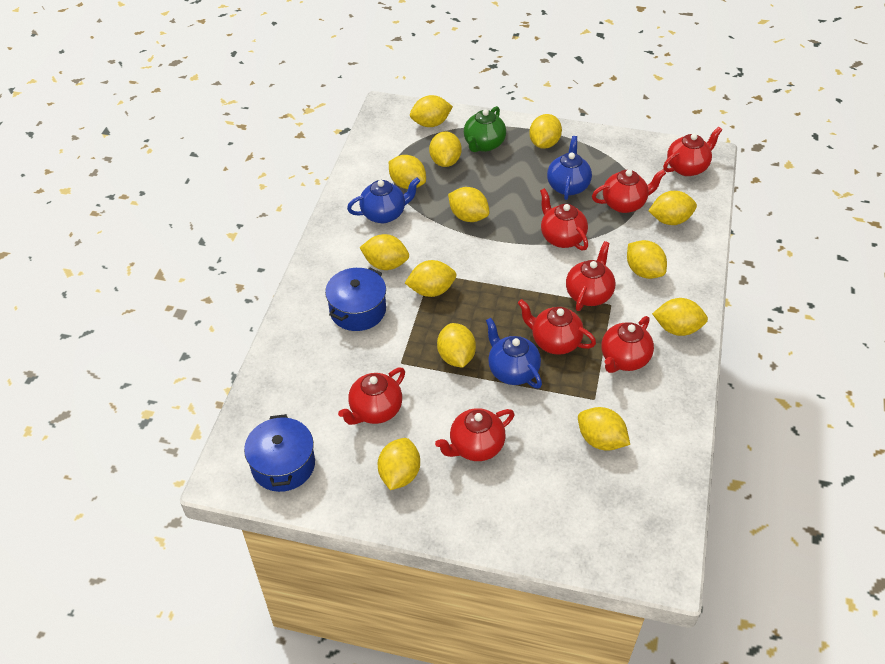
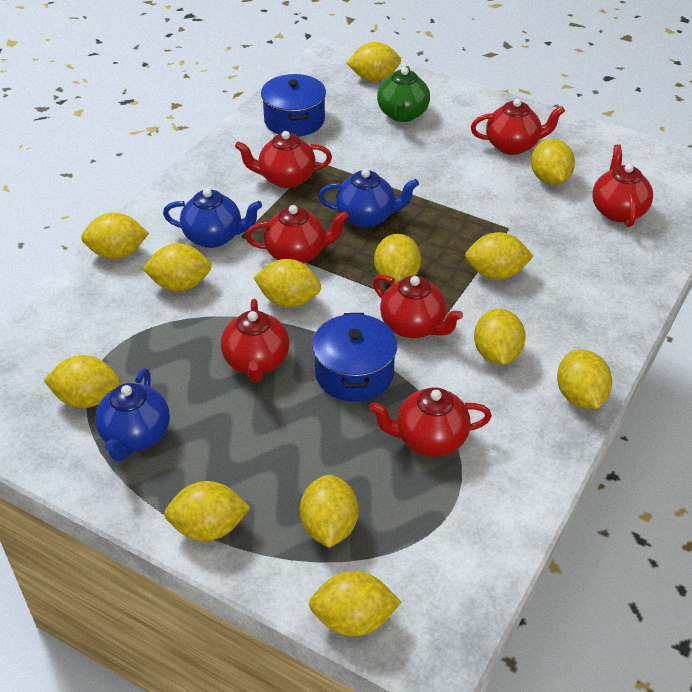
red teapot: 8 -> 7

